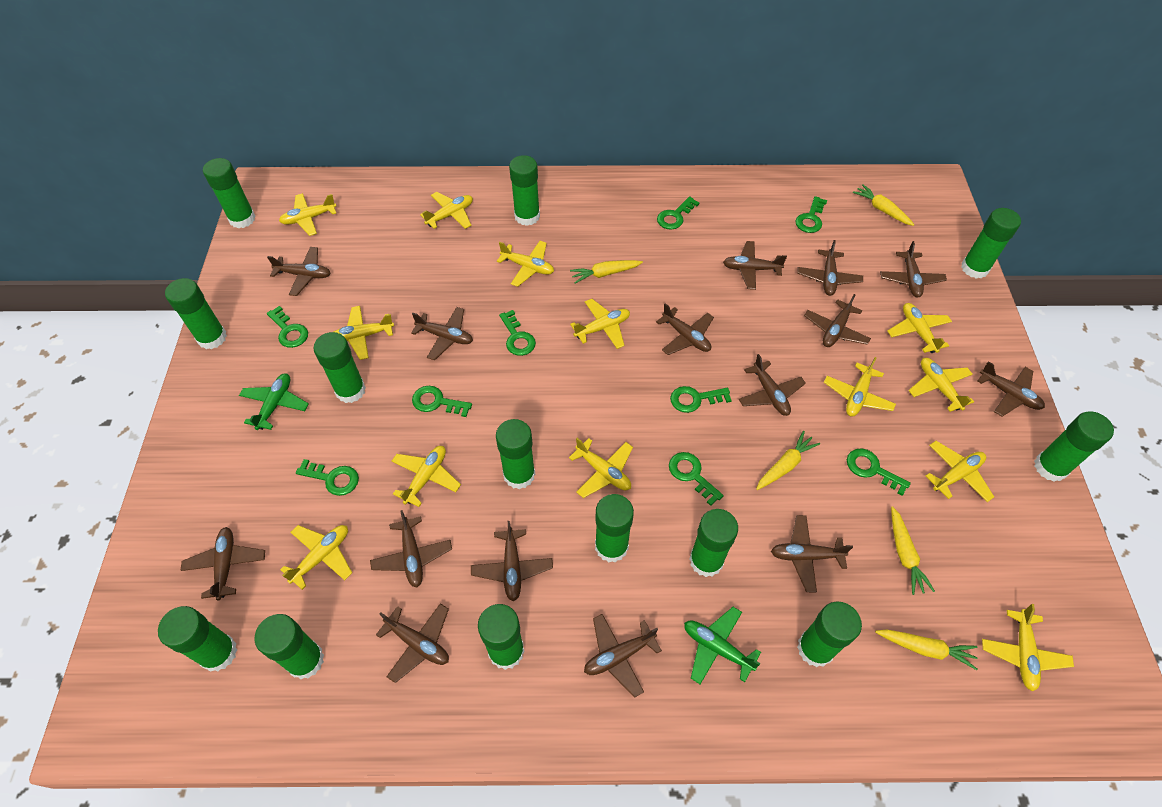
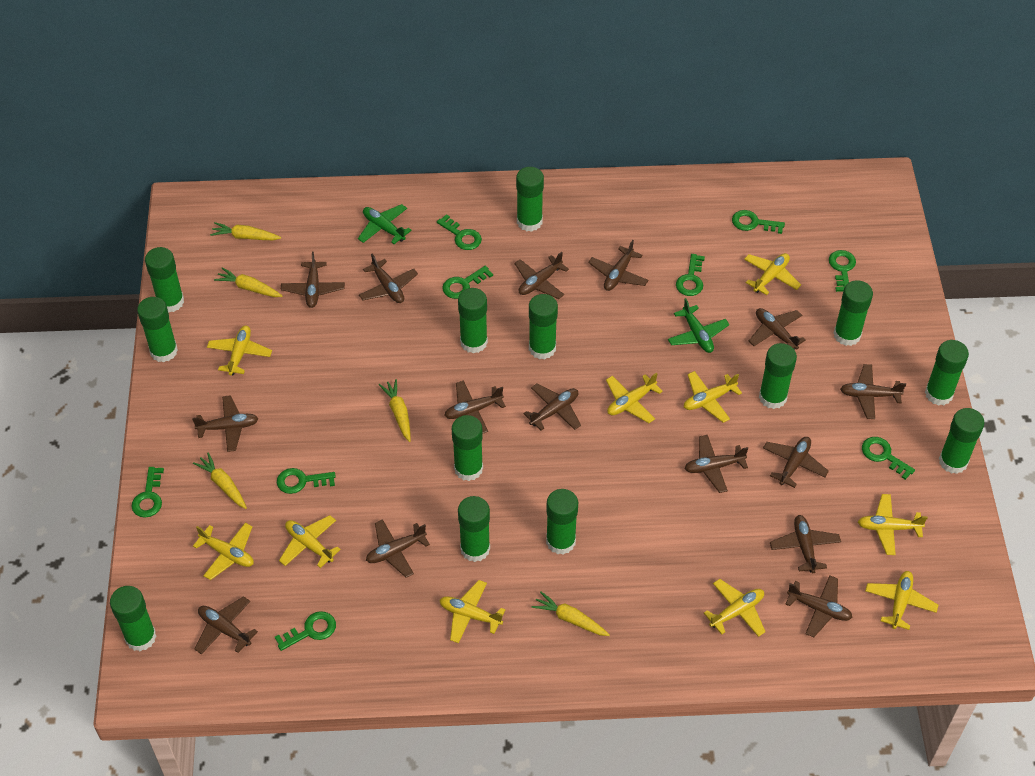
yellow plane: 13 -> 10

